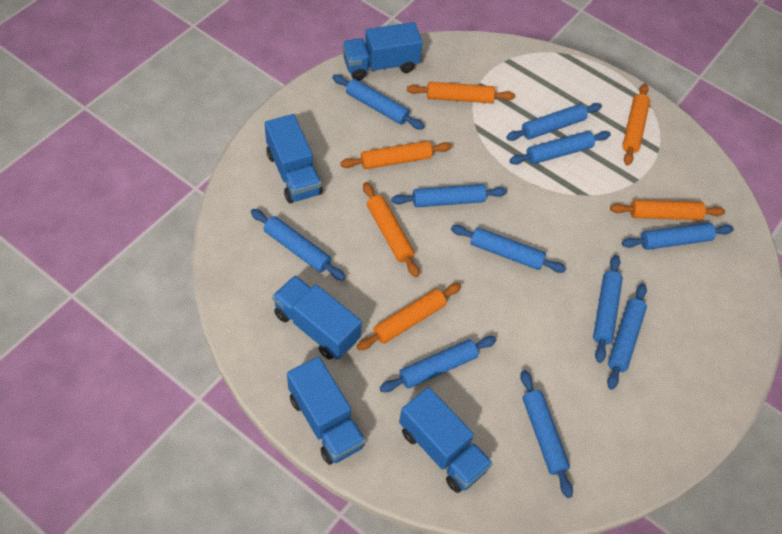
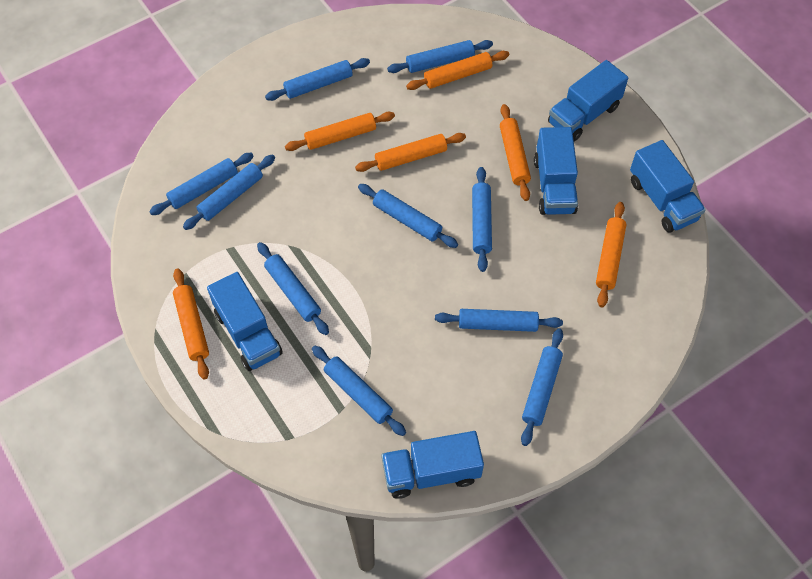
blue rolling pin: 11 -> 10

